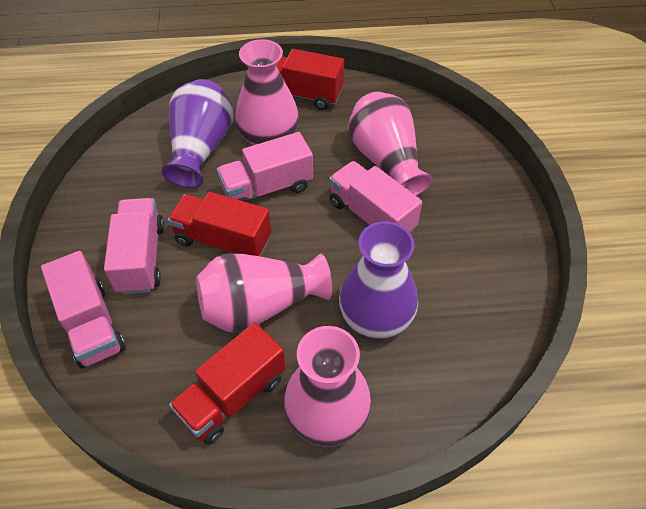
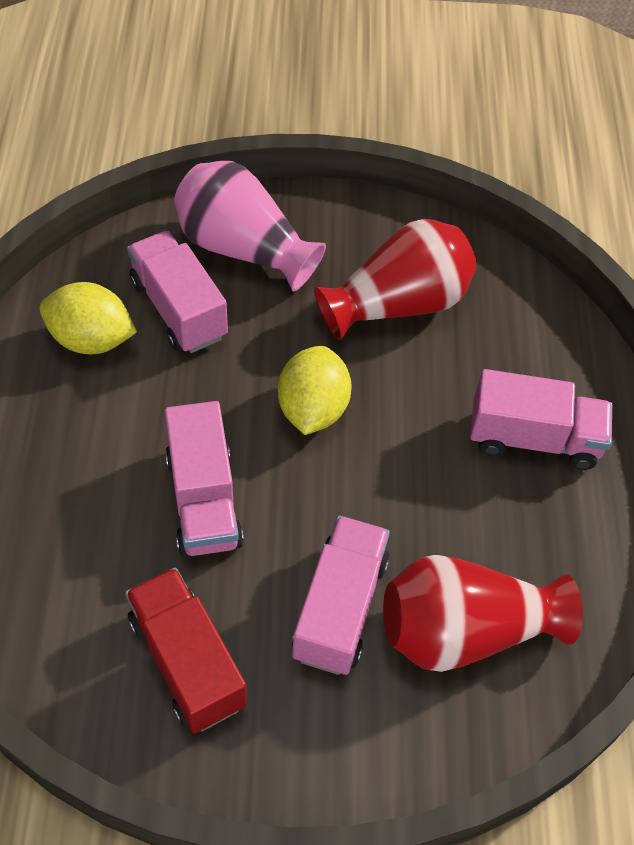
pink vase: 4 -> 1
purple vase: 2 -> 0
red truck: 3 -> 1
red vase: 0 -> 2
yellow lemon: 0 -> 2

